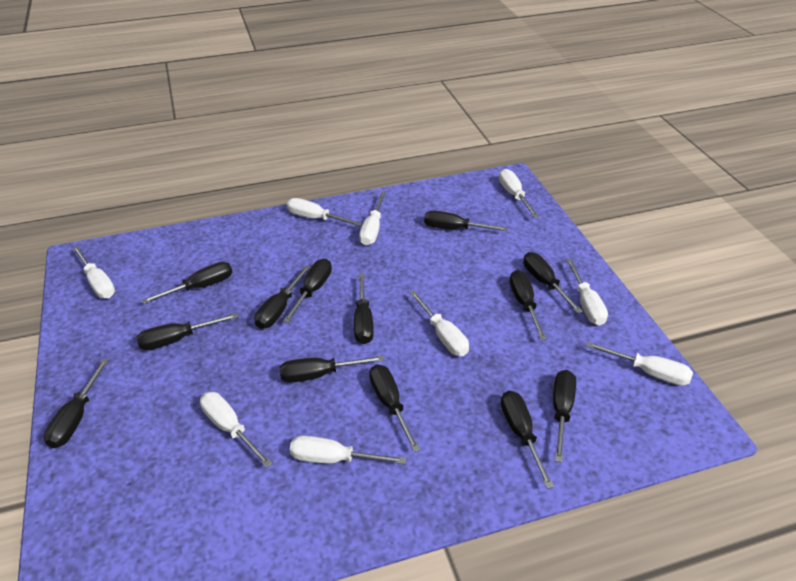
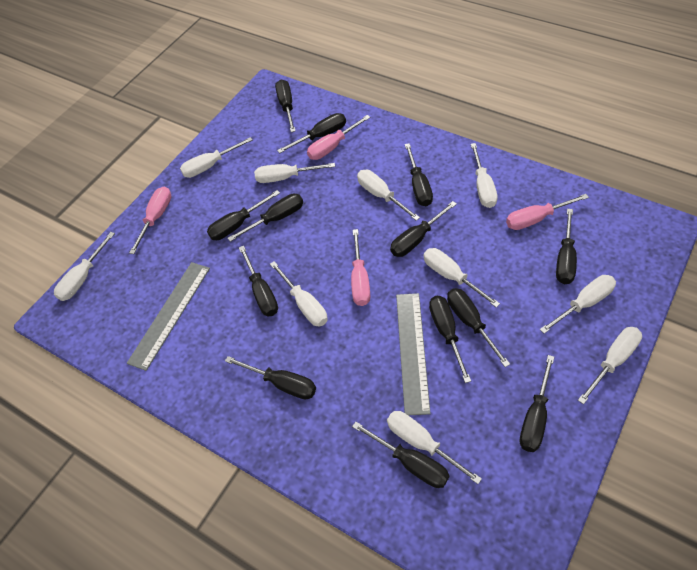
grey ruler: 0 -> 2
pink screwdriver: 0 -> 4
white screwdriver: 9 -> 10

